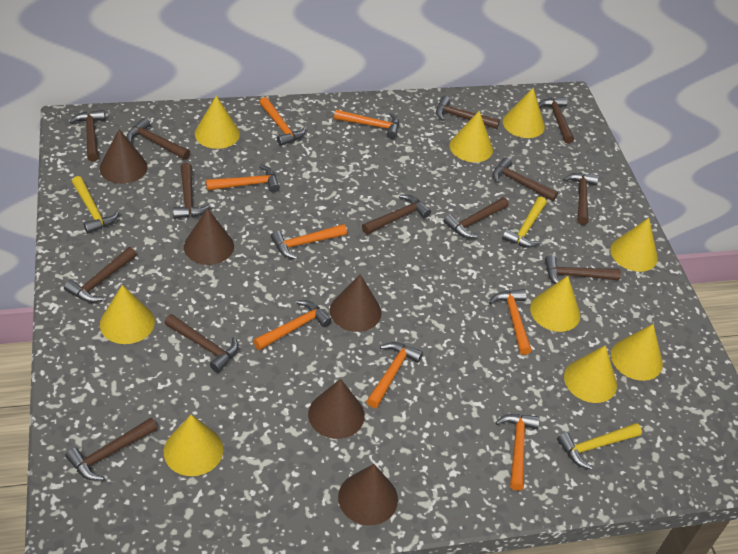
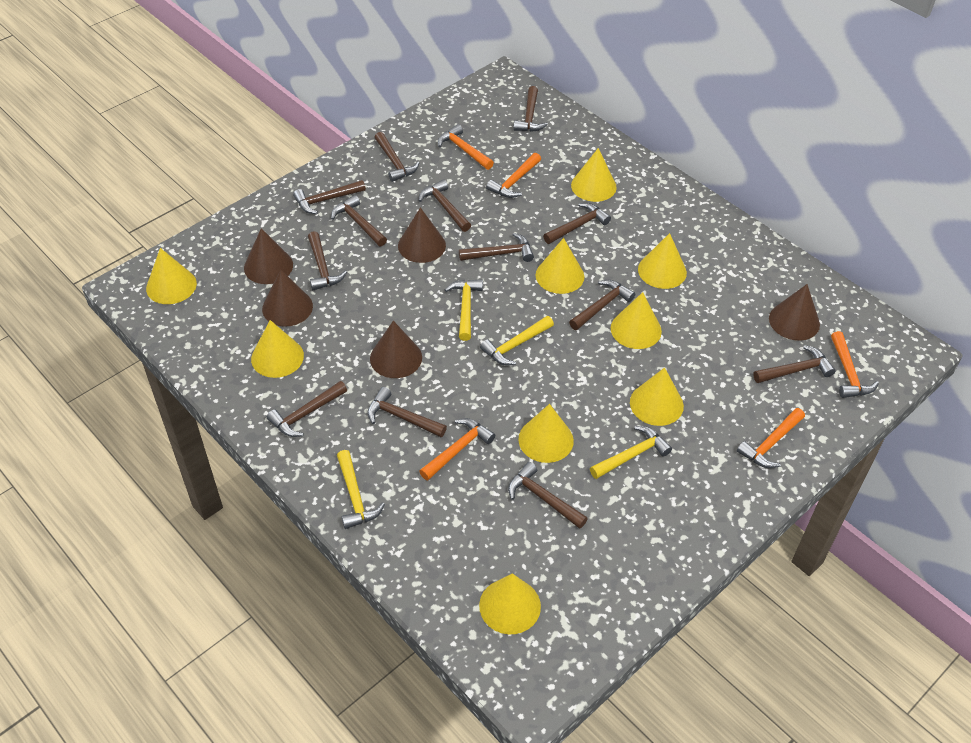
orange hammer: 8 -> 5
yellow hammer: 3 -> 4

